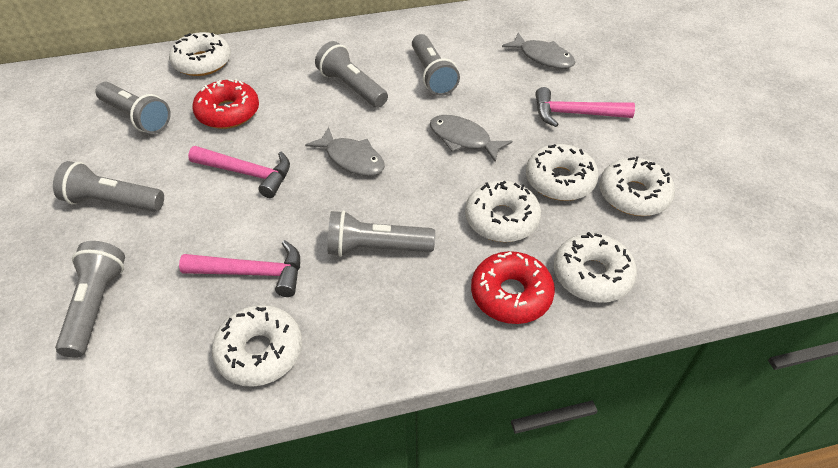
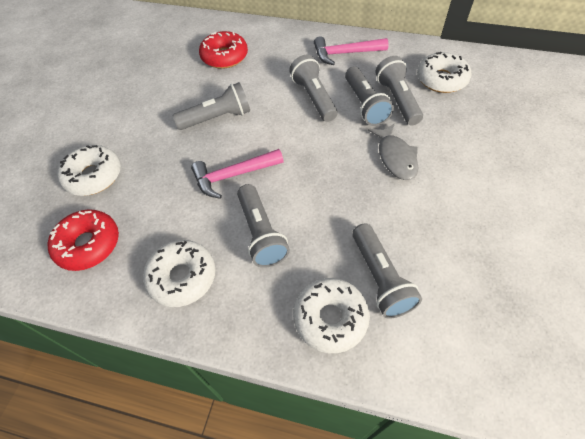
grey fish: 3 -> 1
pink hammer: 3 -> 2
white donut: 6 -> 4

